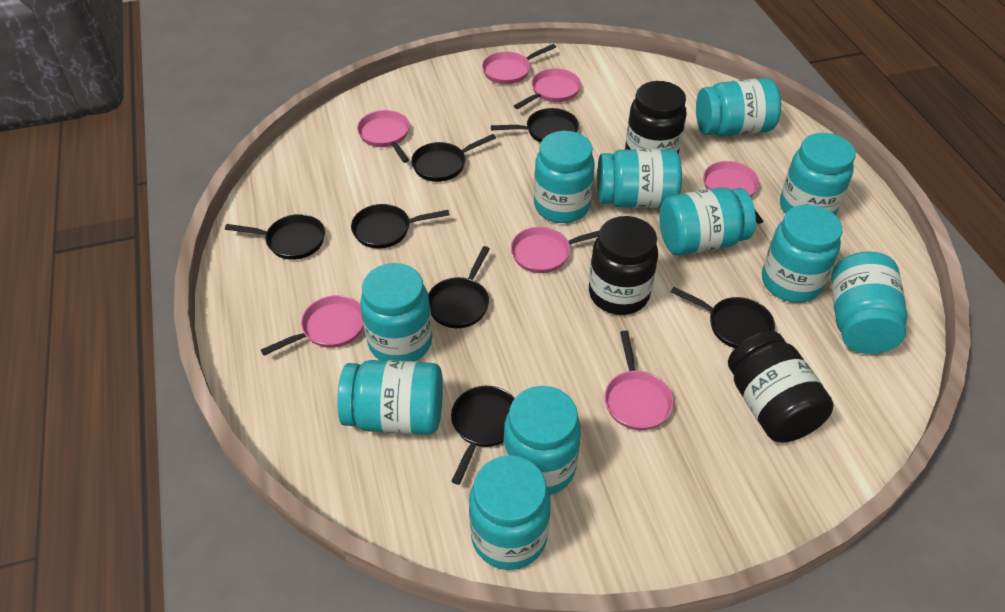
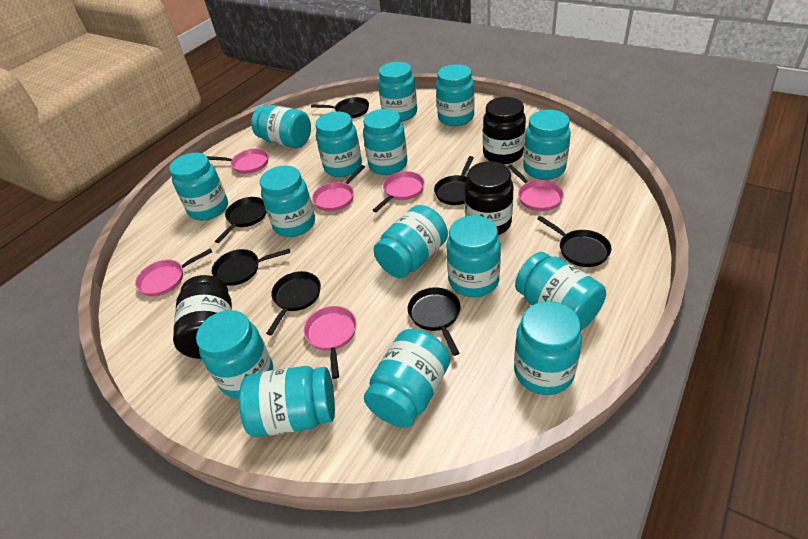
pink pan: 7 -> 6
turquoise jar: 11 -> 15

